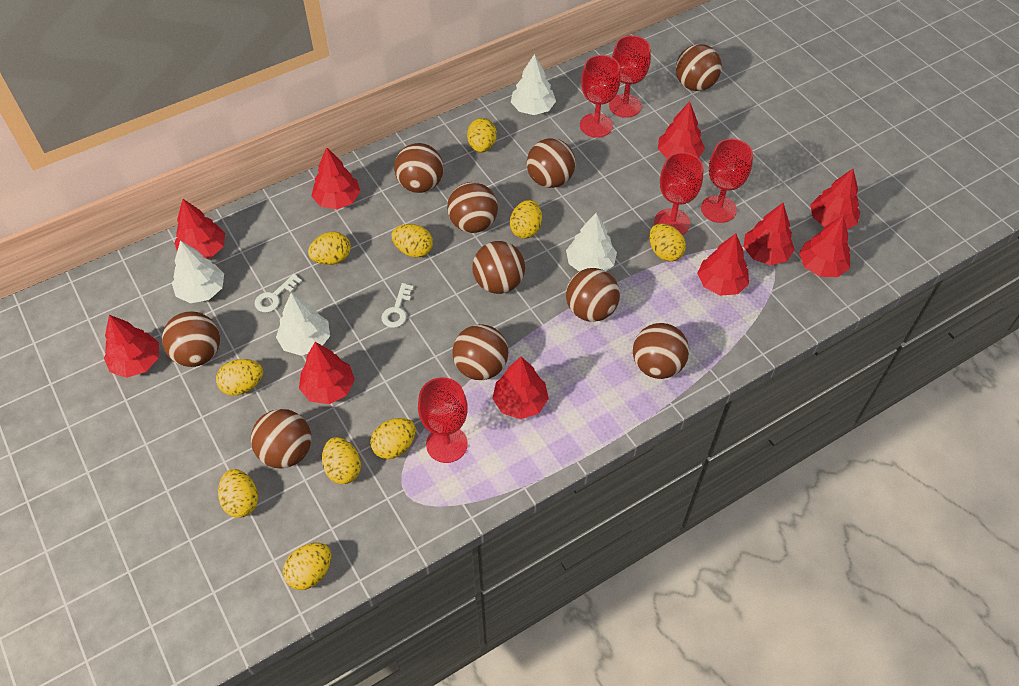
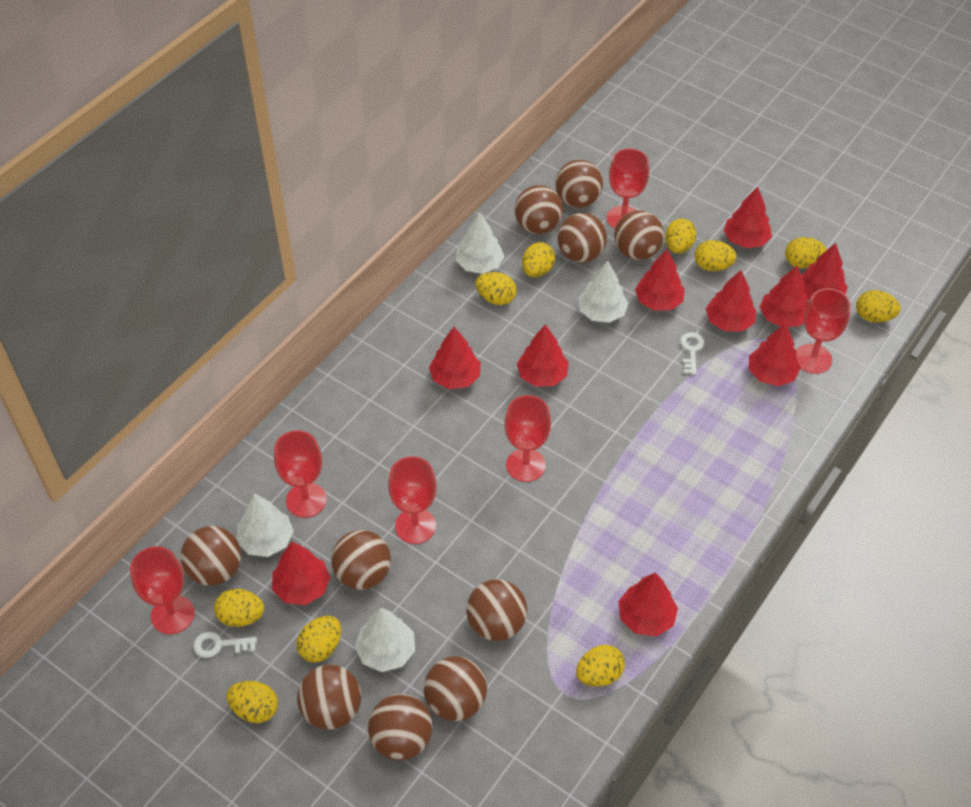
red goblet: 5 -> 6

